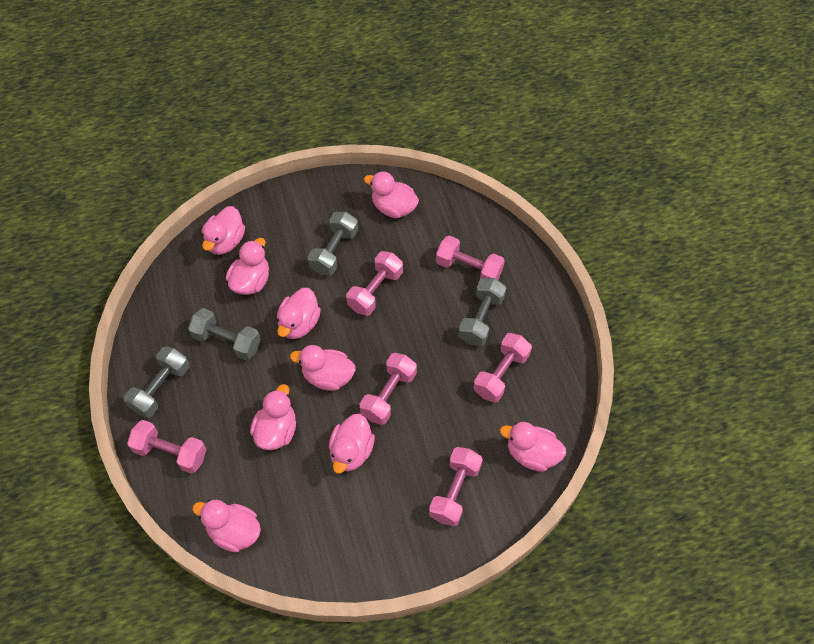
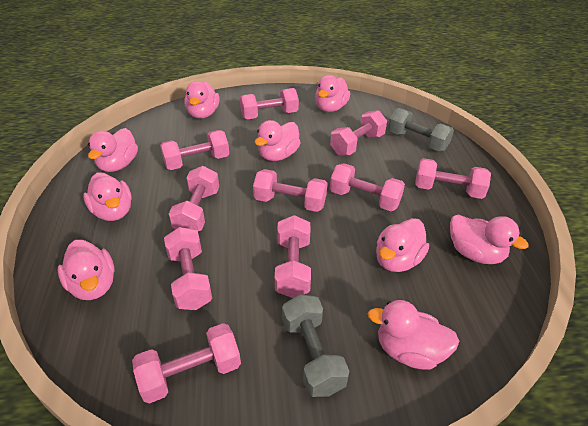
grey dumbbell: 4 -> 2
pink dumbbell: 6 -> 10

